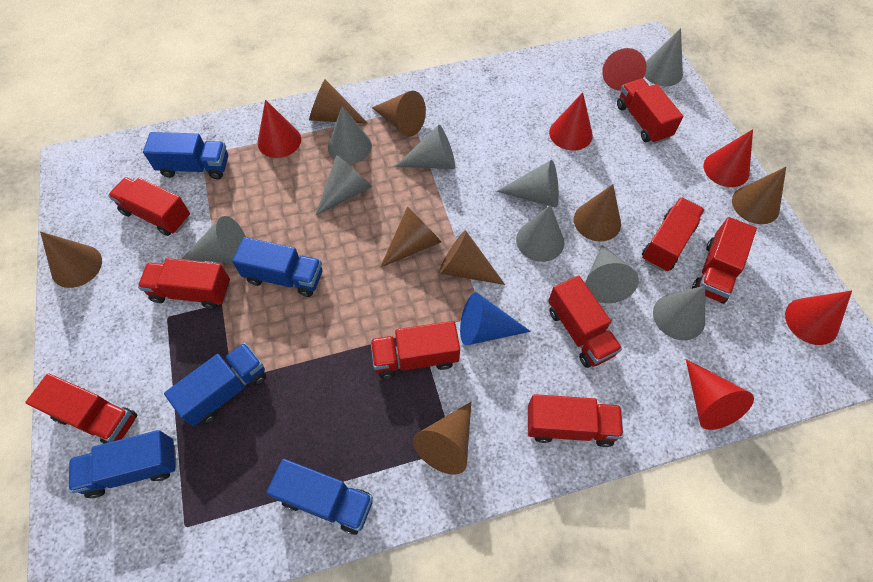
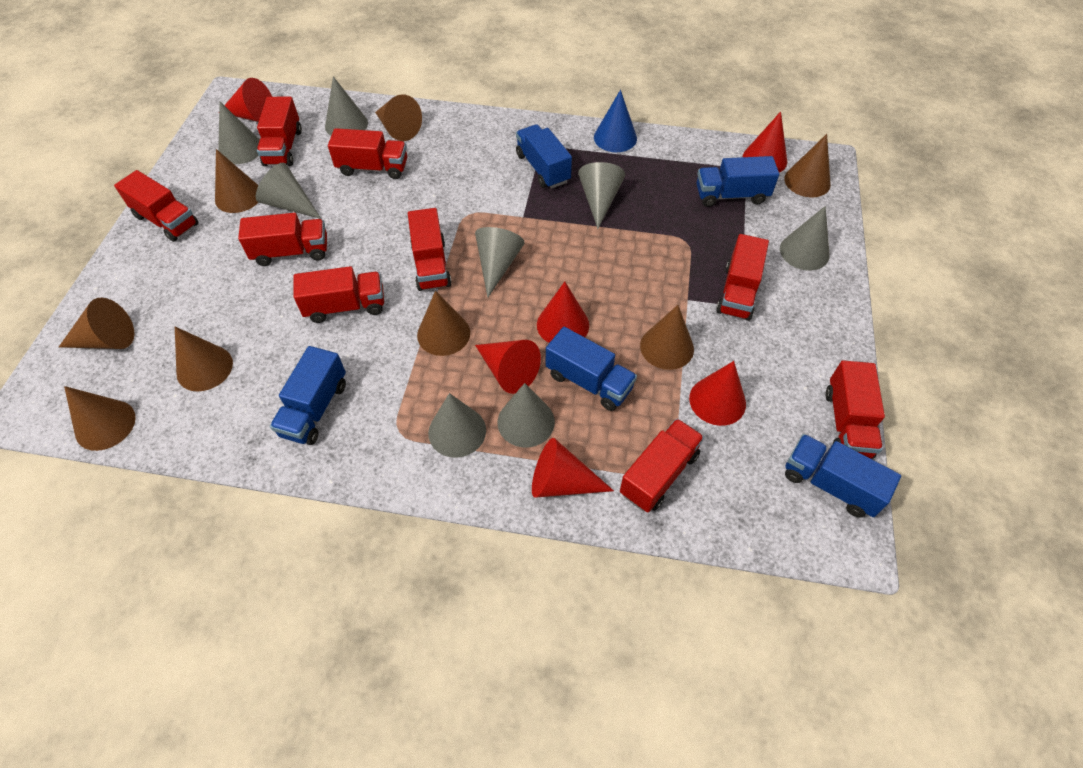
grey cone: 9 -> 8

